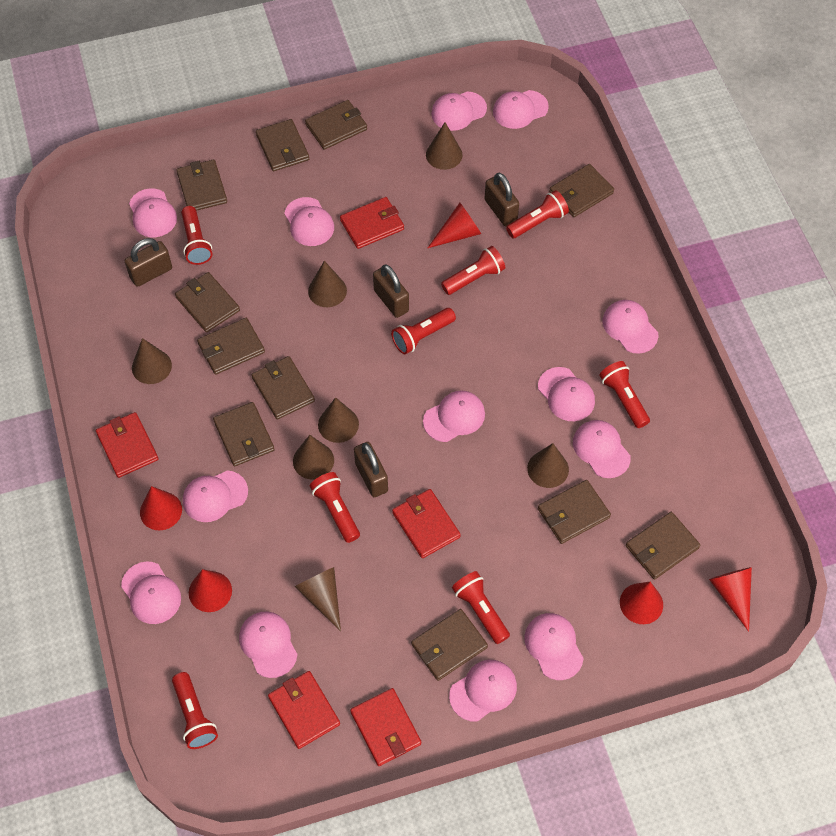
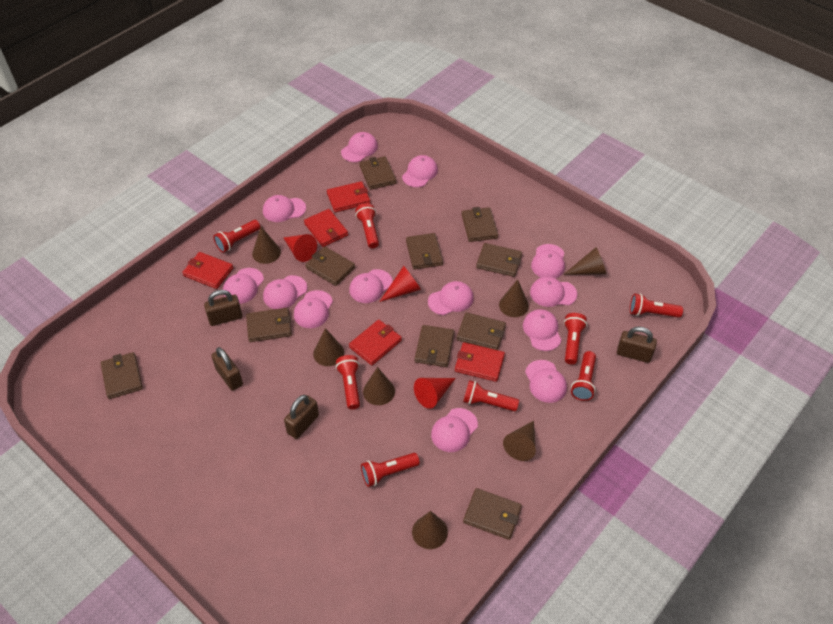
brown wallet: 11 -> 10
red cone: 5 -> 3

